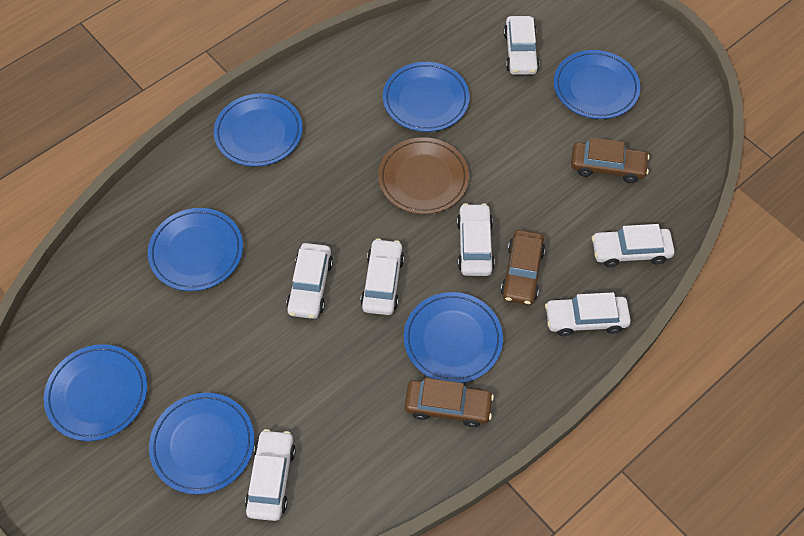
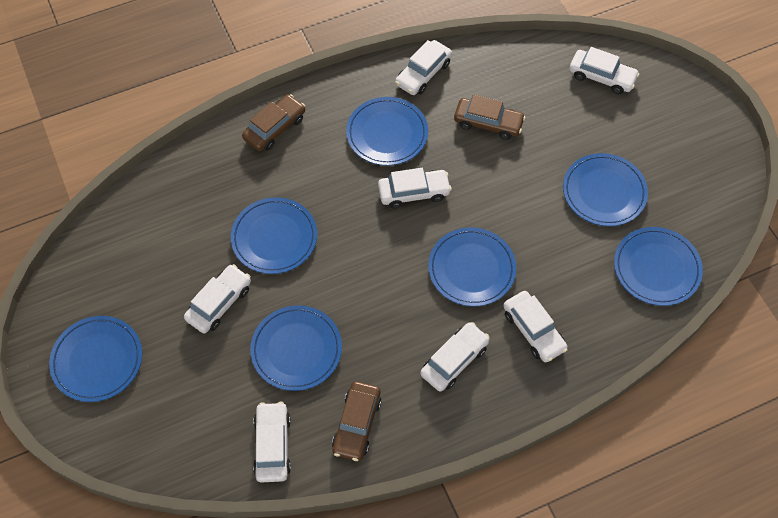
brown plate: 1 -> 0

